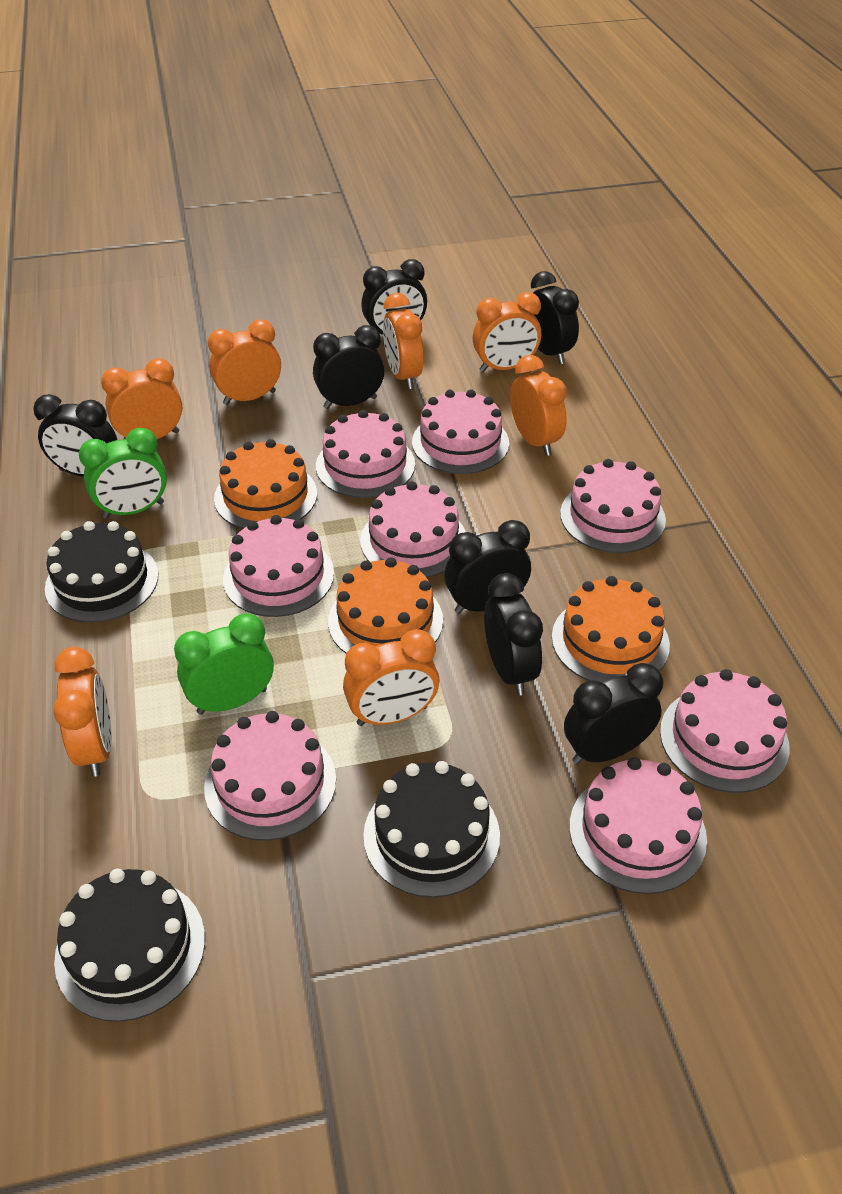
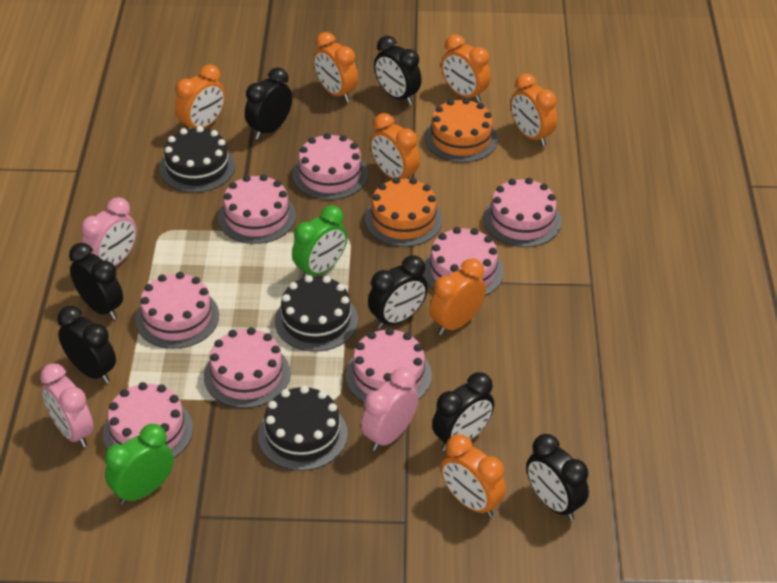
orange cake: 3 -> 2
pink clock: 0 -> 3

